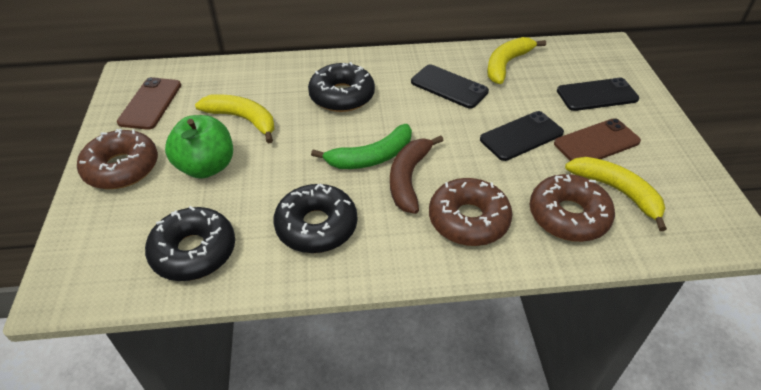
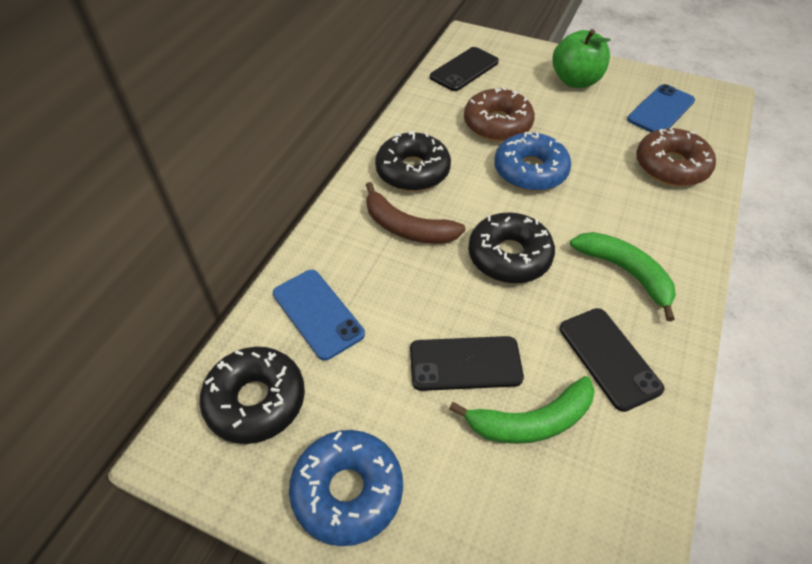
blue donut: 0 -> 2
blue phone: 0 -> 2
brown donut: 3 -> 2
brown phone: 2 -> 0
green banana: 1 -> 2
yellow banana: 3 -> 0

